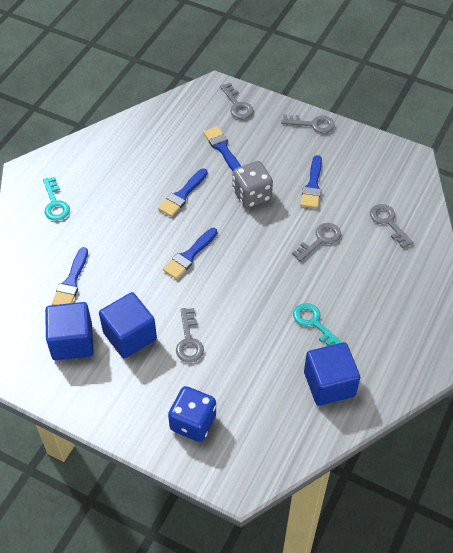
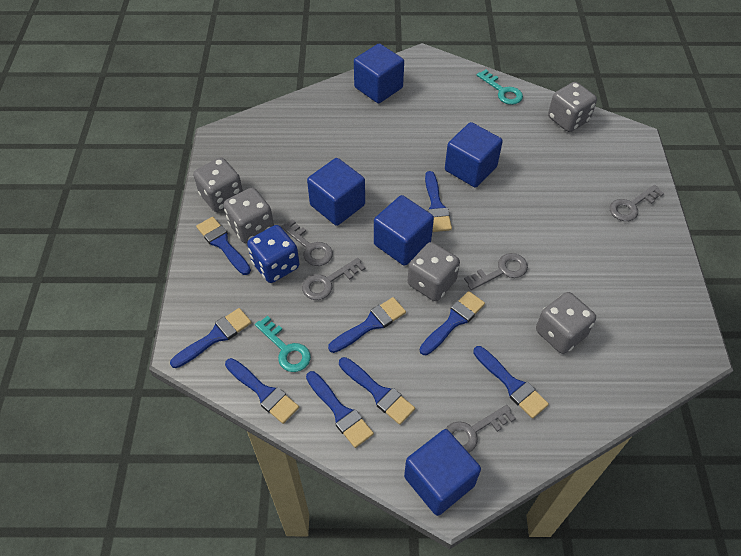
blue brush: 5 -> 9
blue cube: 3 -> 5
grey dice: 1 -> 5

